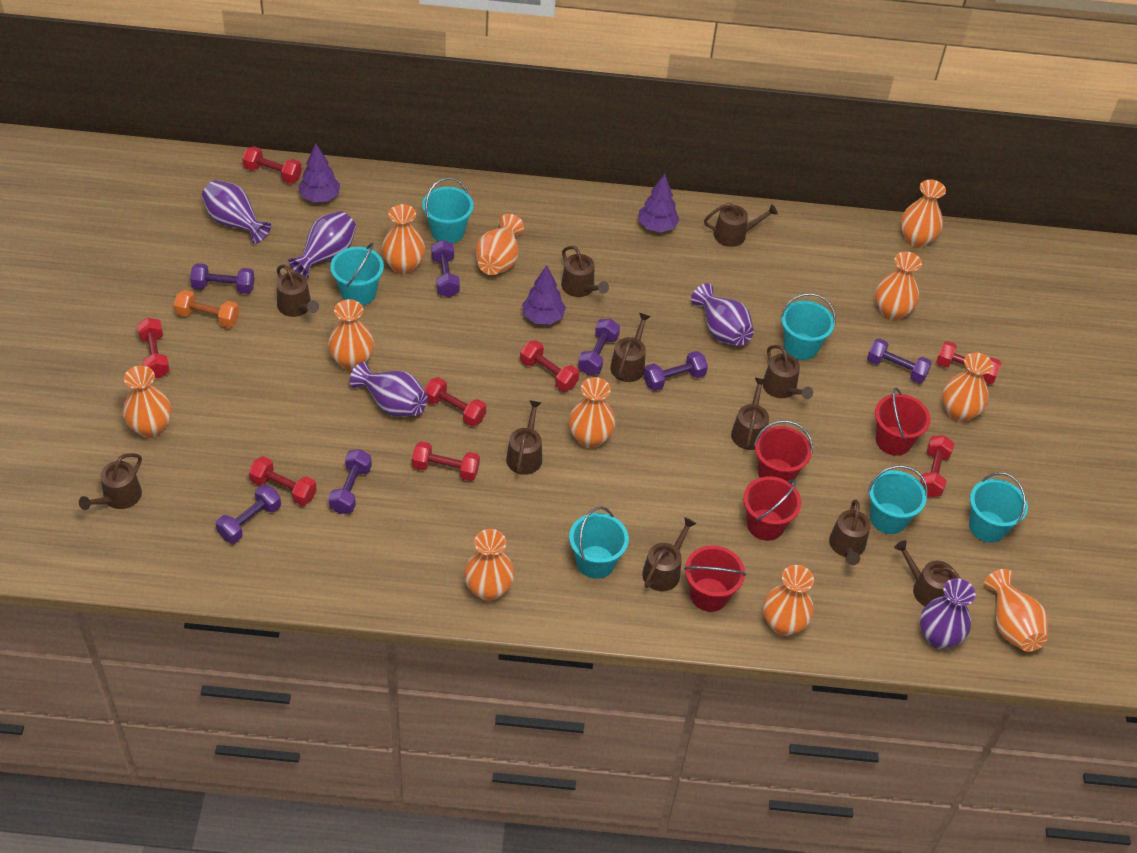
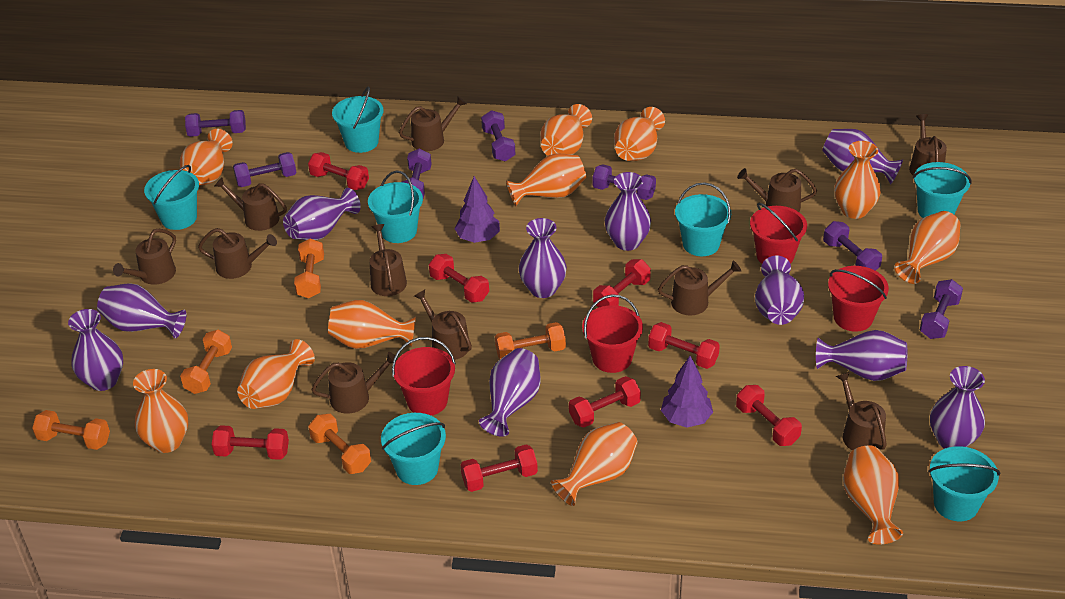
orange dumbbell: 1 -> 5
purple tree: 3 -> 2
purple vase: 5 -> 10
turquoise bucket: 6 -> 7

